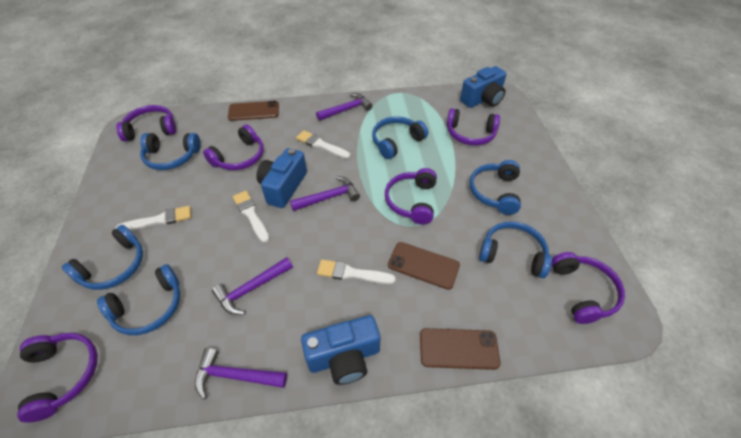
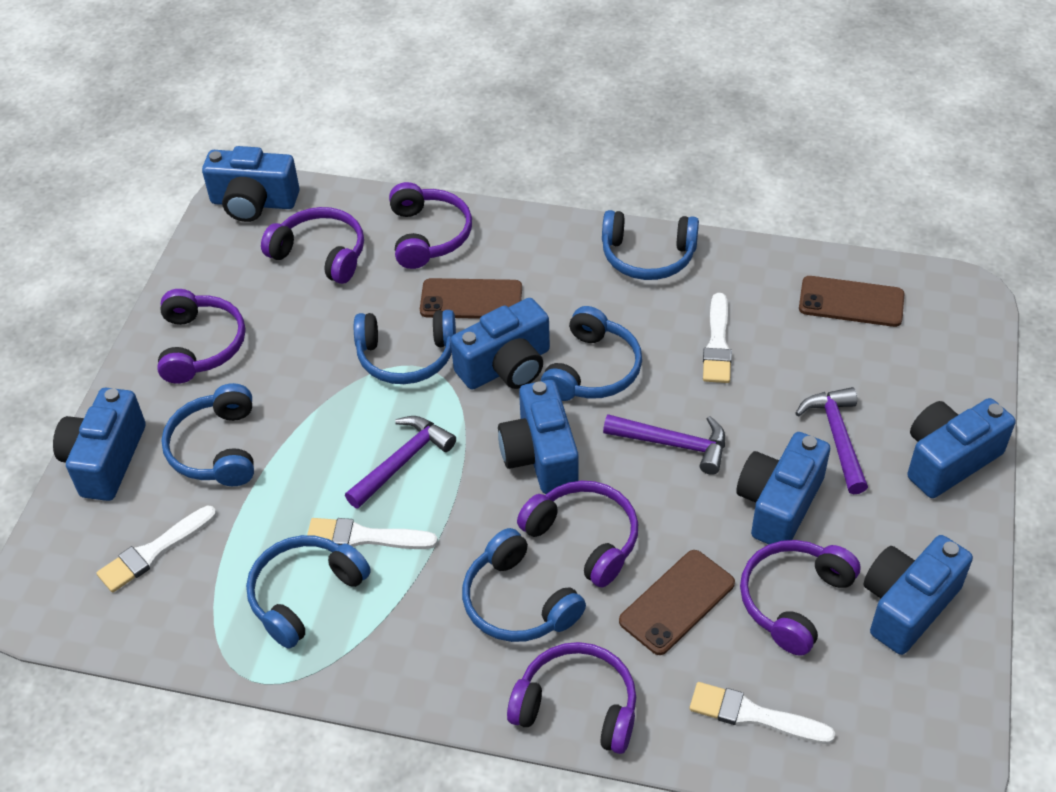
blue camera: 3 -> 7
purple hammer: 4 -> 3

